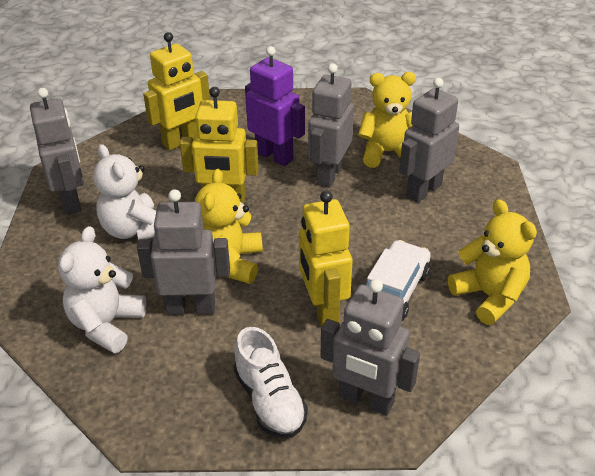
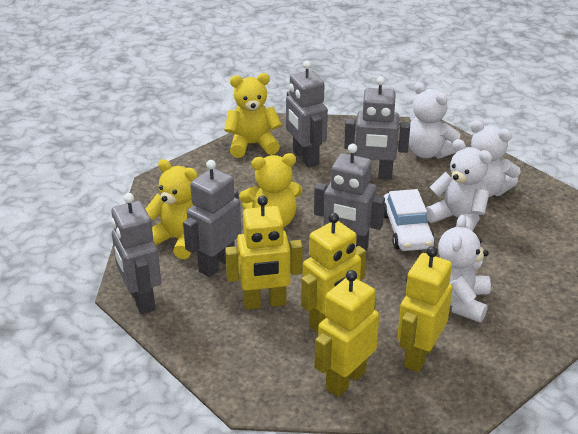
purple robot: 1 -> 0
white shoe: 1 -> 0
white teddy bear: 2 -> 4
yellow robot: 3 -> 4

